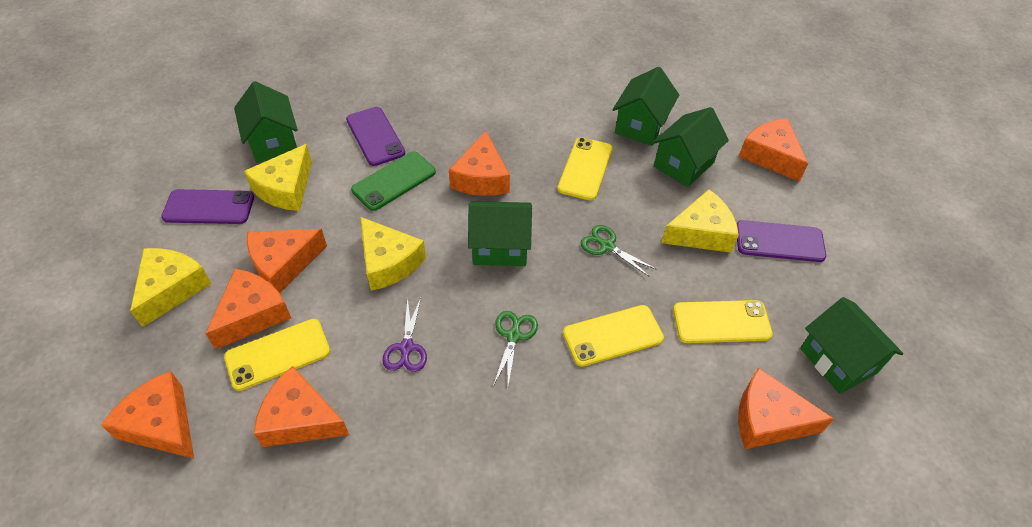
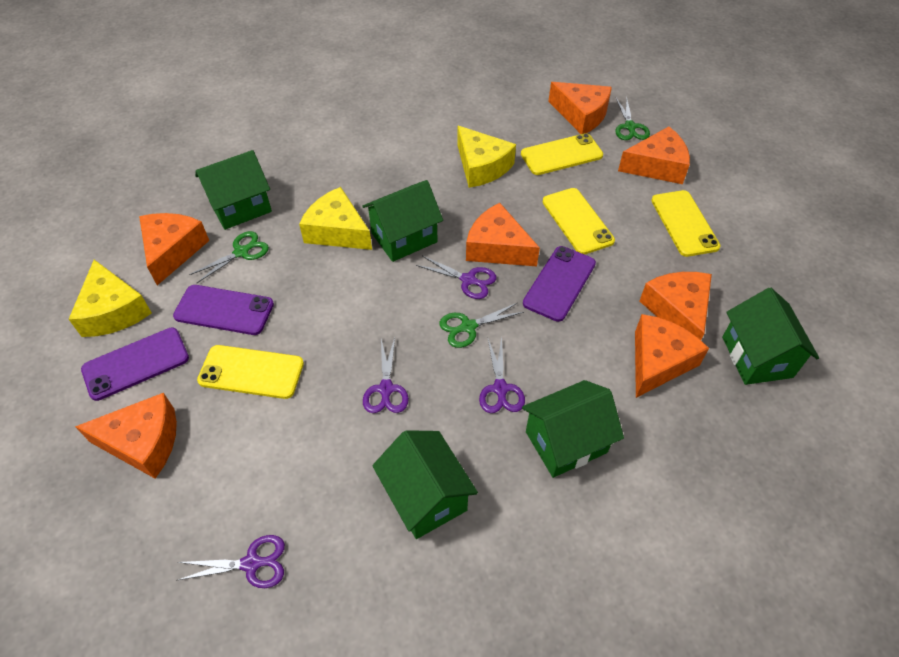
green phone: 1 -> 0
green scissors: 2 -> 3
purple scissors: 1 -> 4
yellow cheese: 4 -> 3

